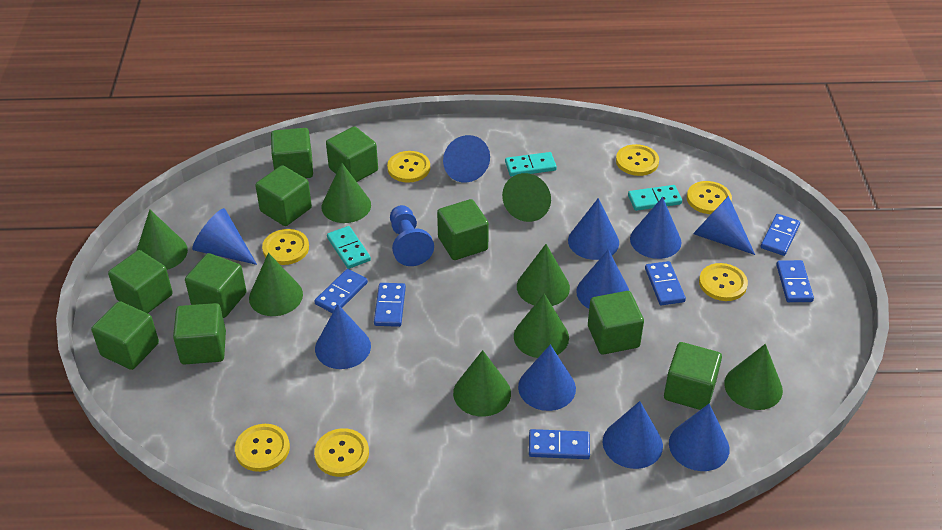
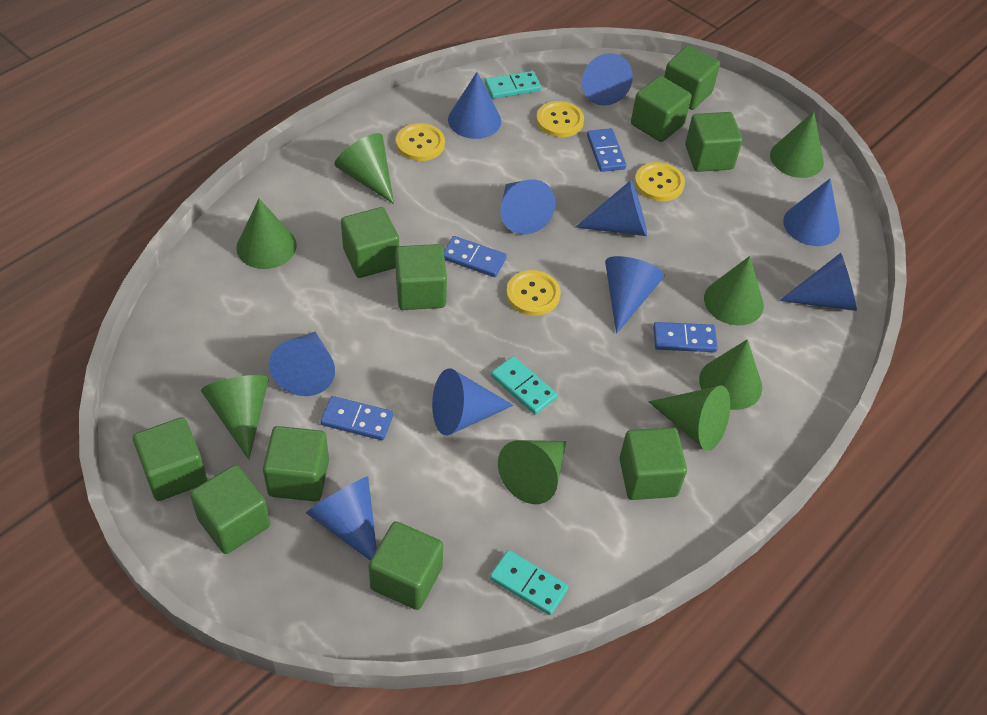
blue domino: 6 -> 4
blue pawn: 1 -> 0
yellow button: 7 -> 4

